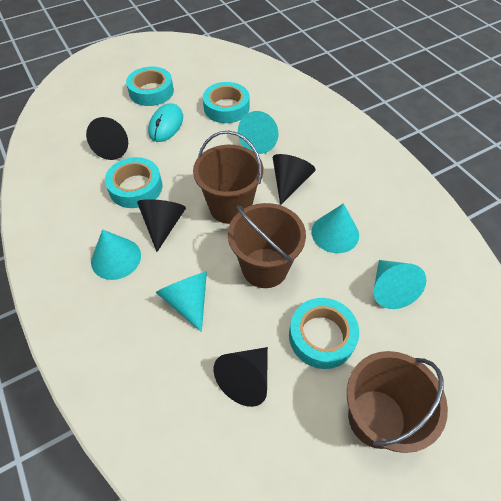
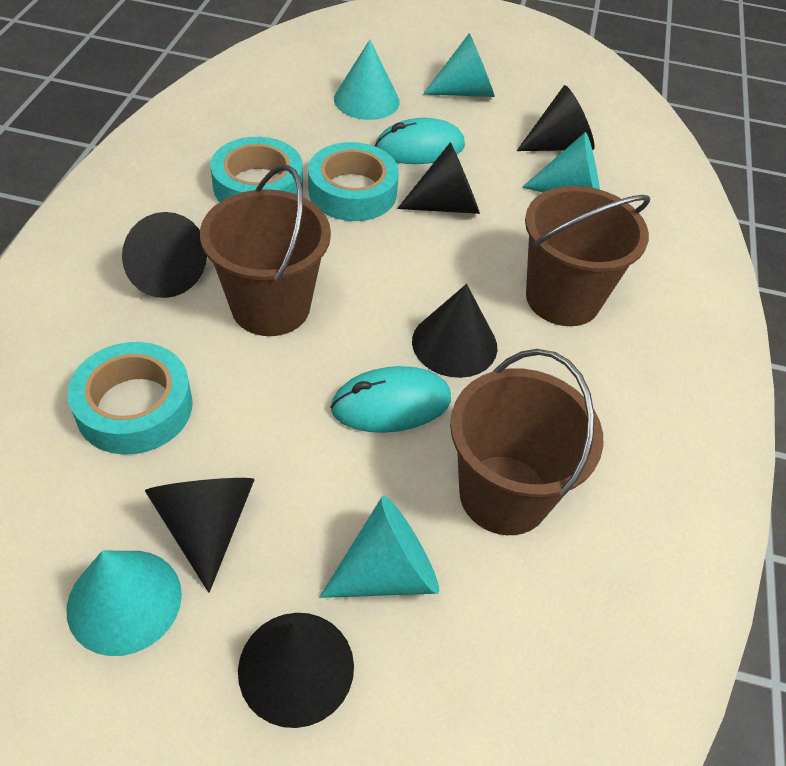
black cone: 4 -> 6
turquoise mouse: 1 -> 2
turquoise tape: 4 -> 3

